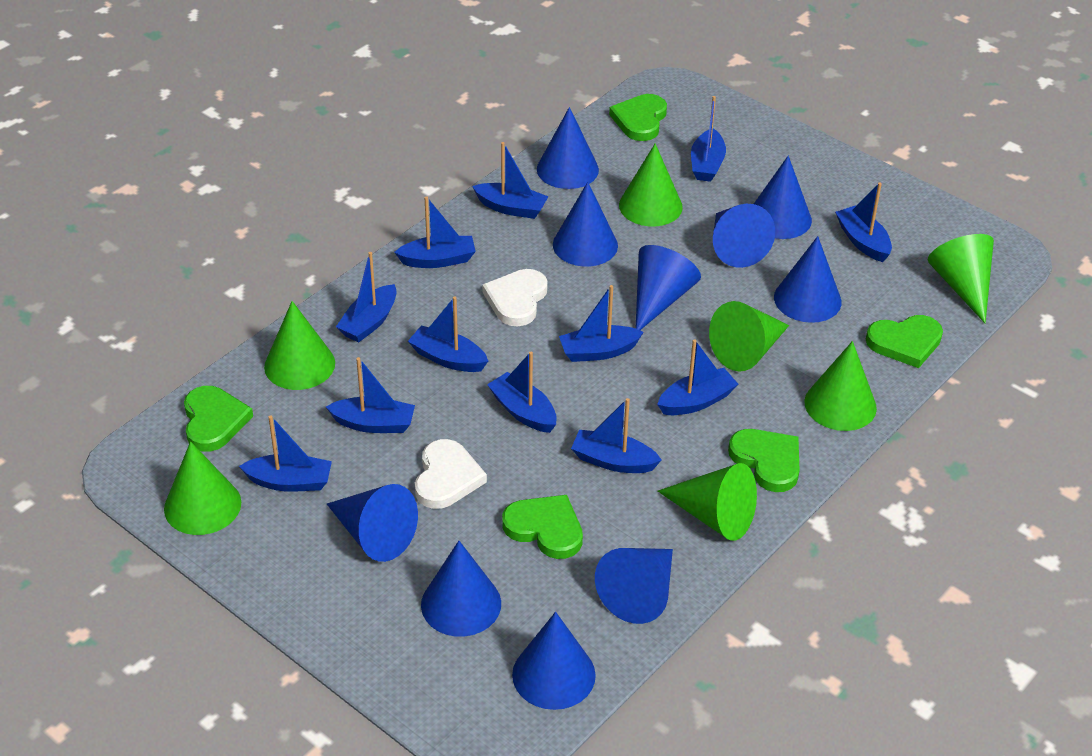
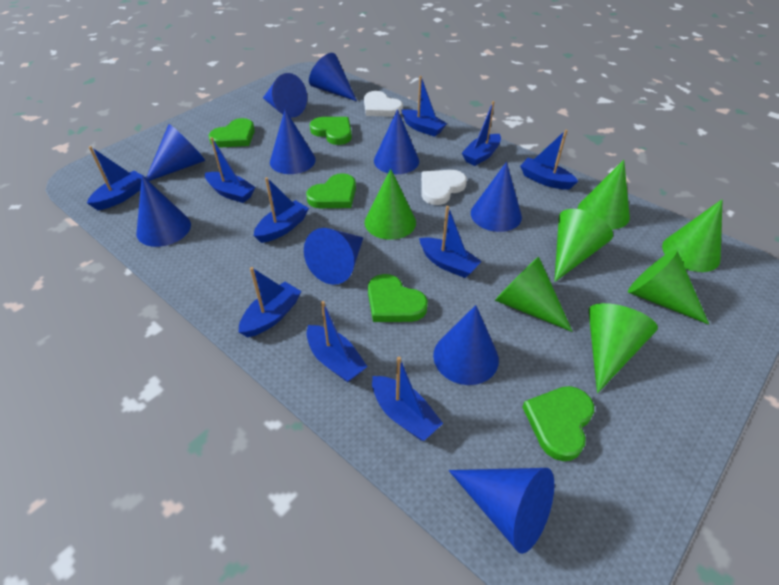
blue boat: 12 -> 10

